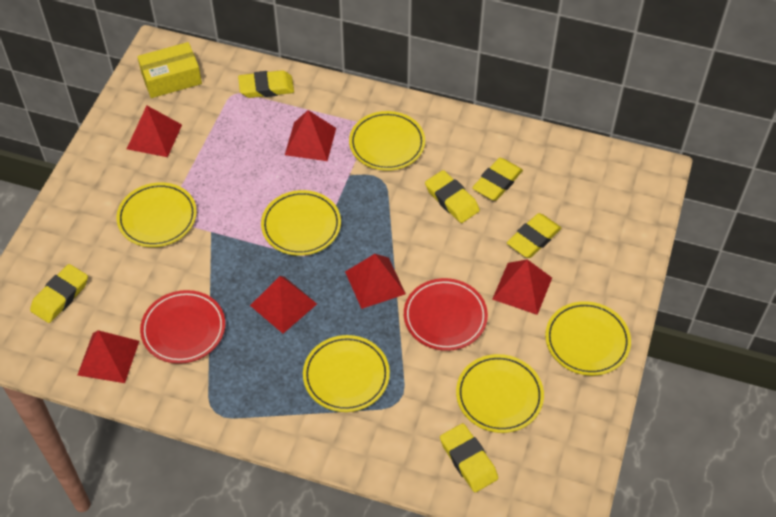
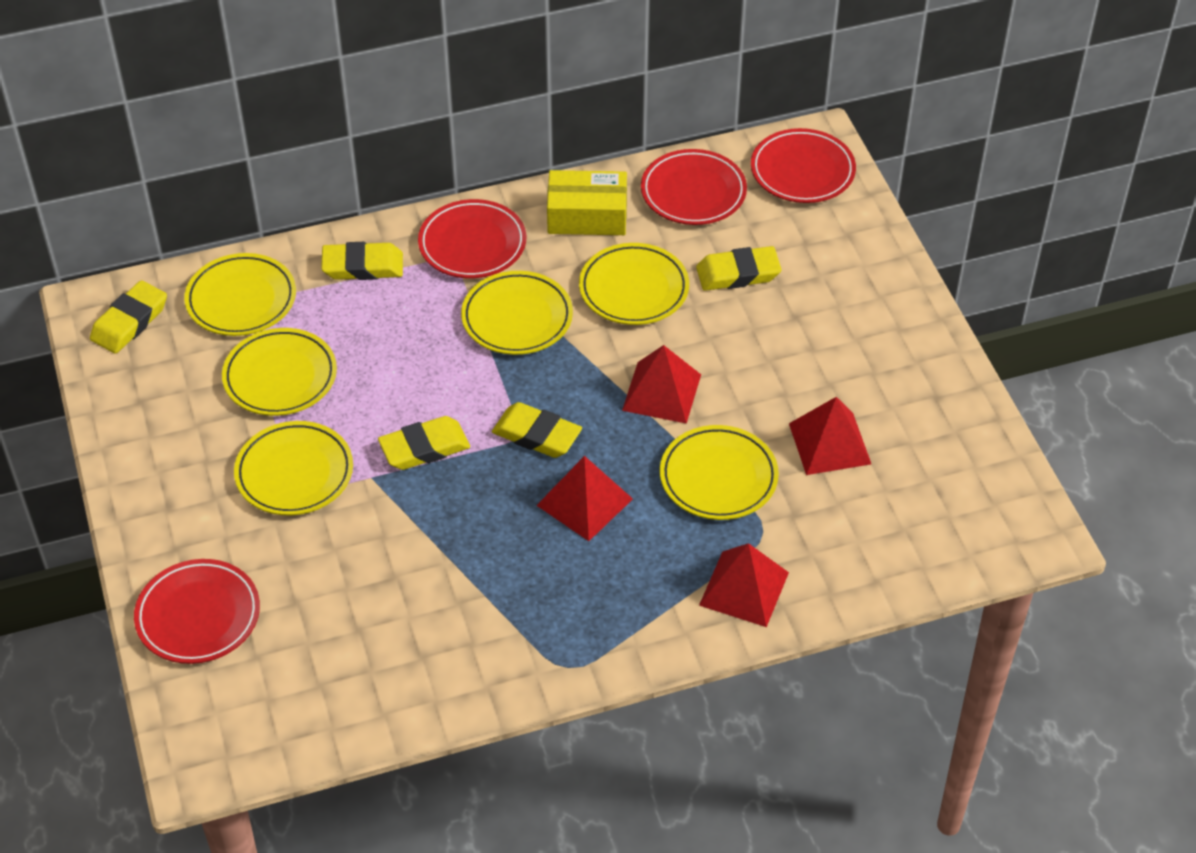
red plate: 2 -> 4
red pyramid: 6 -> 4
yellow eraser: 6 -> 5

